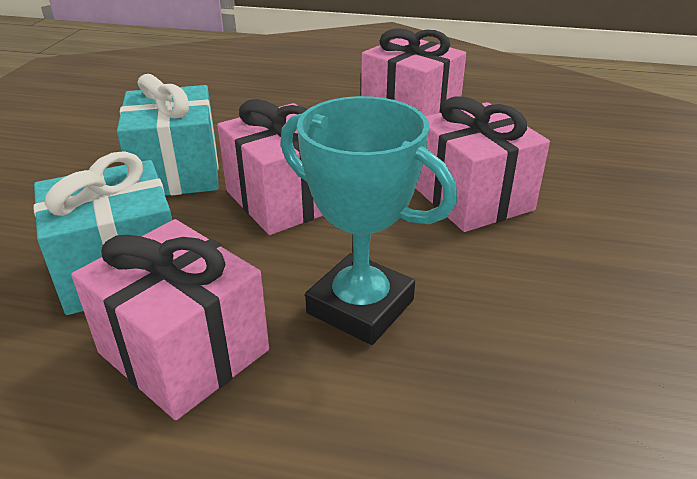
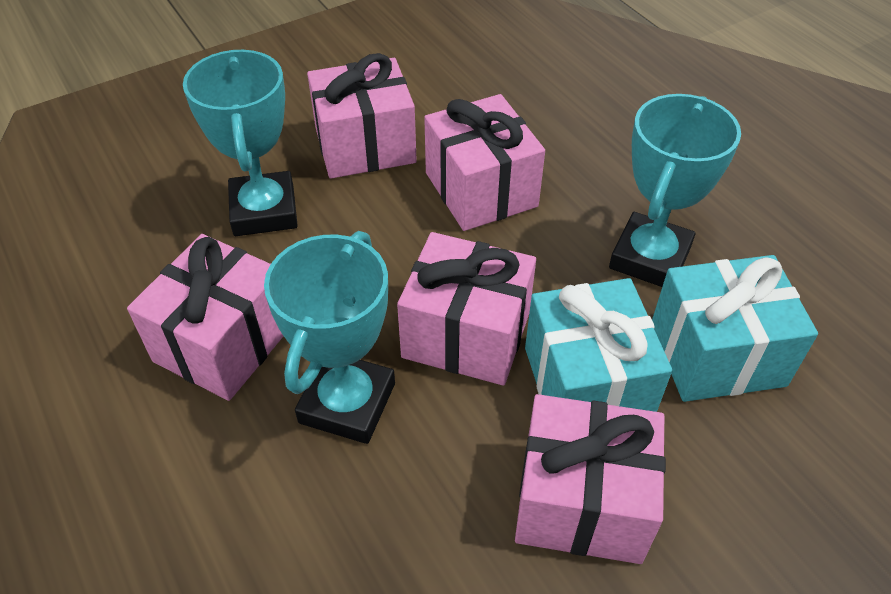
pink gift: 4 -> 5
turquoise trophy: 1 -> 3

